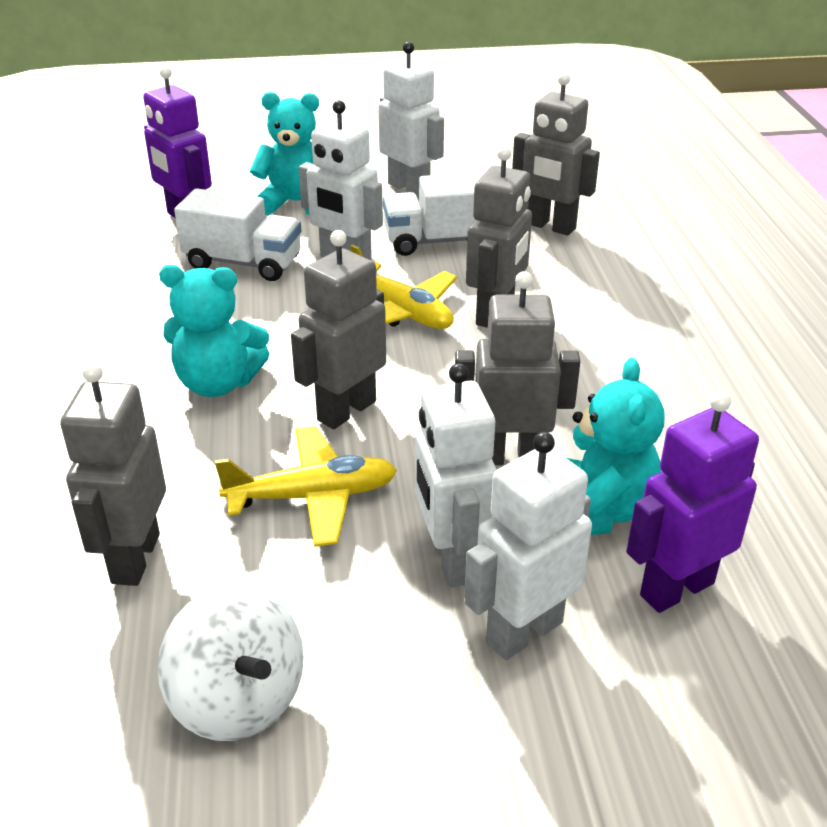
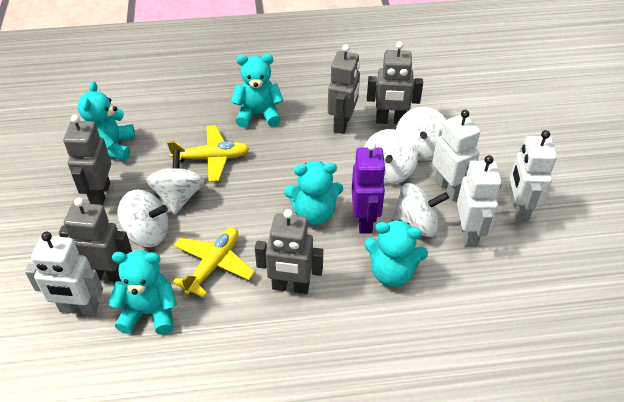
purple robot: 2 -> 1
turquoise teddy bear: 3 -> 5
white spinning top: 1 -> 5
white truck: 2 -> 0

